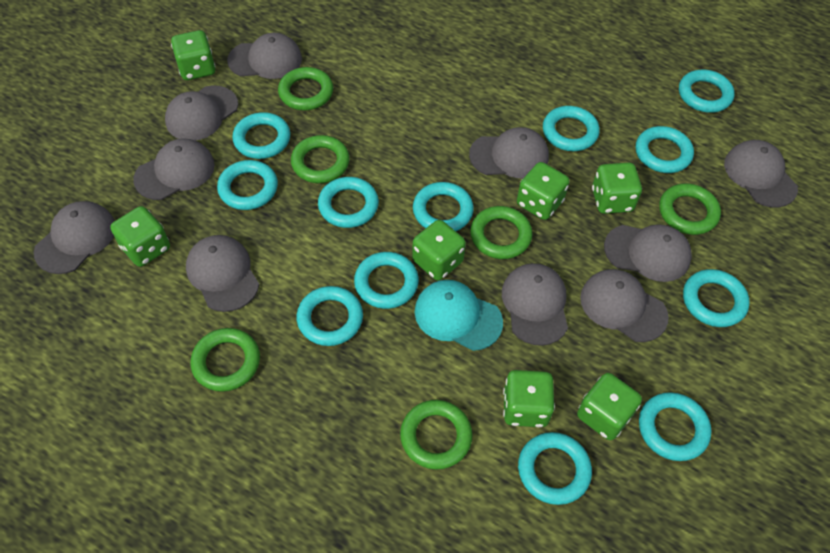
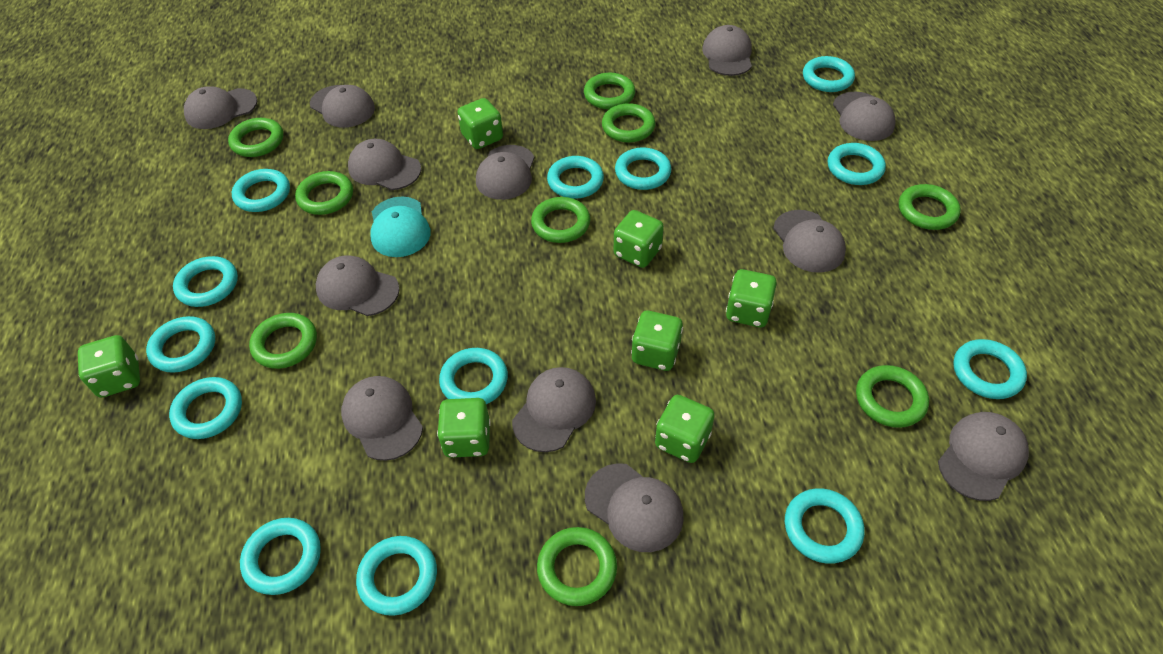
green ring: 6 -> 9
grey cap: 10 -> 12
turquoise ring: 12 -> 13

